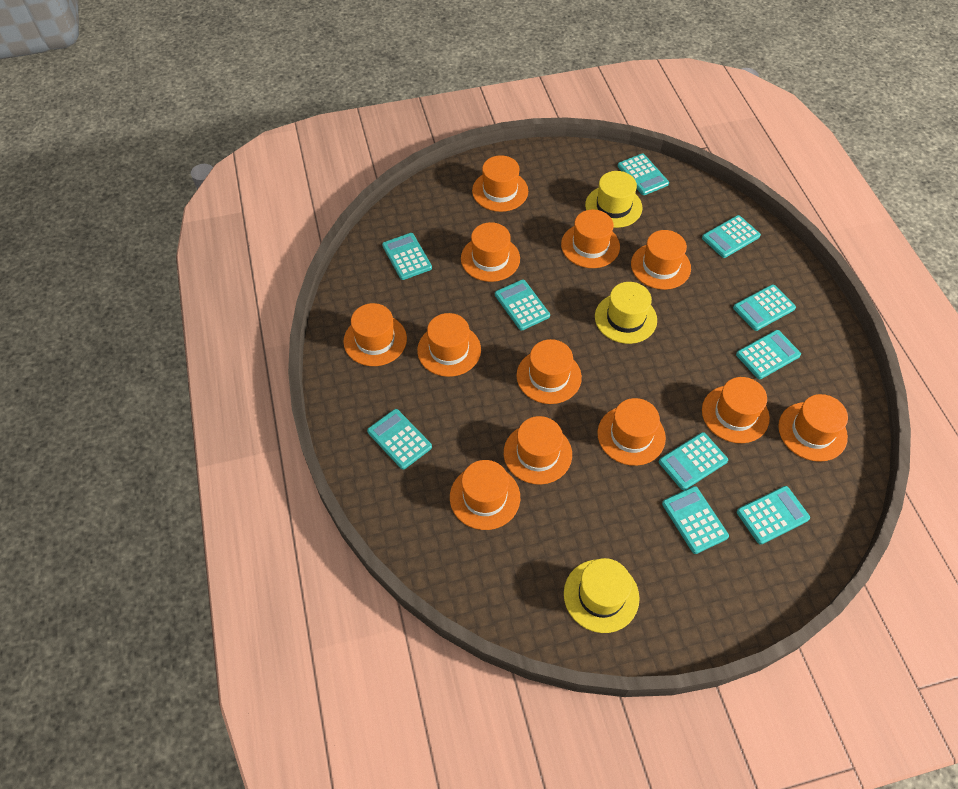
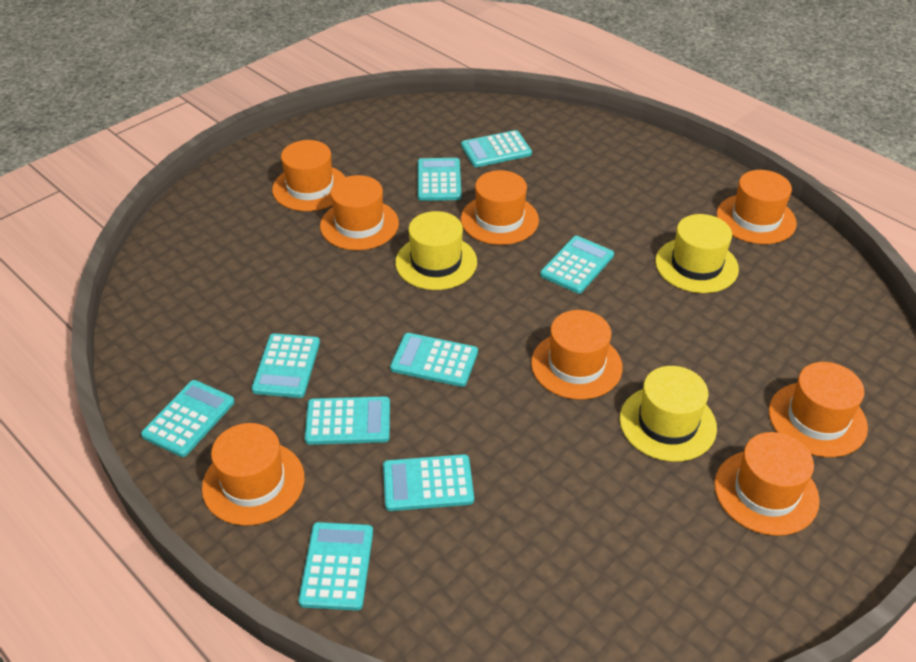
orange hat: 12 -> 8
turquoise calculator: 10 -> 9

